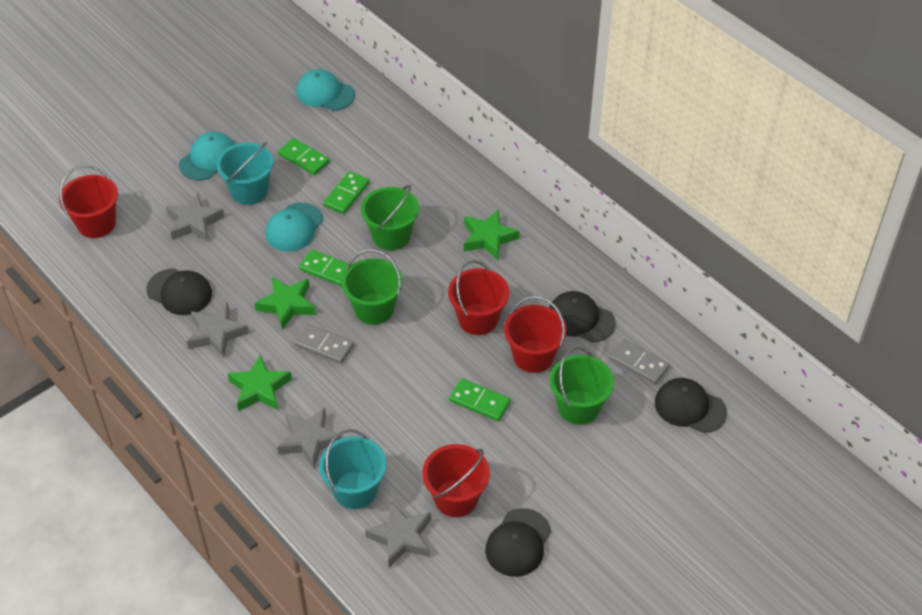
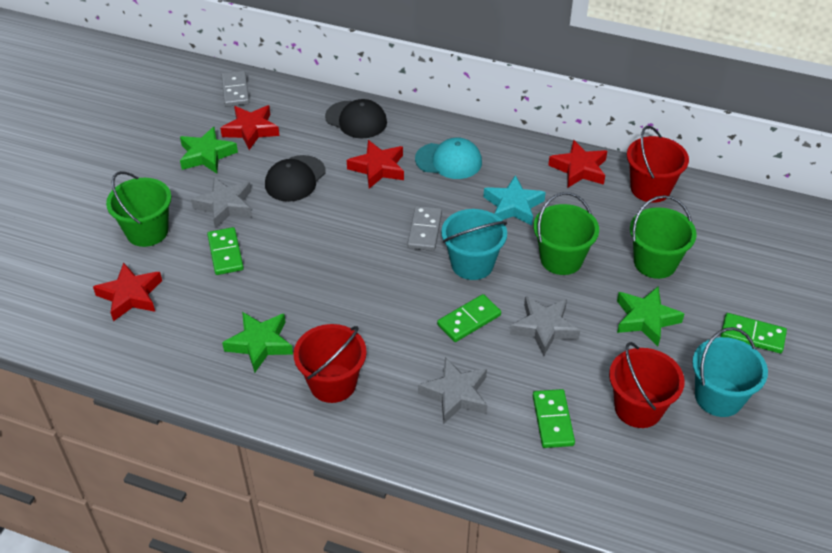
black cap: 4 -> 2
grey star: 4 -> 3
red bucket: 4 -> 3
red star: 0 -> 4
turquoise cap: 3 -> 1
turquoise star: 0 -> 1

